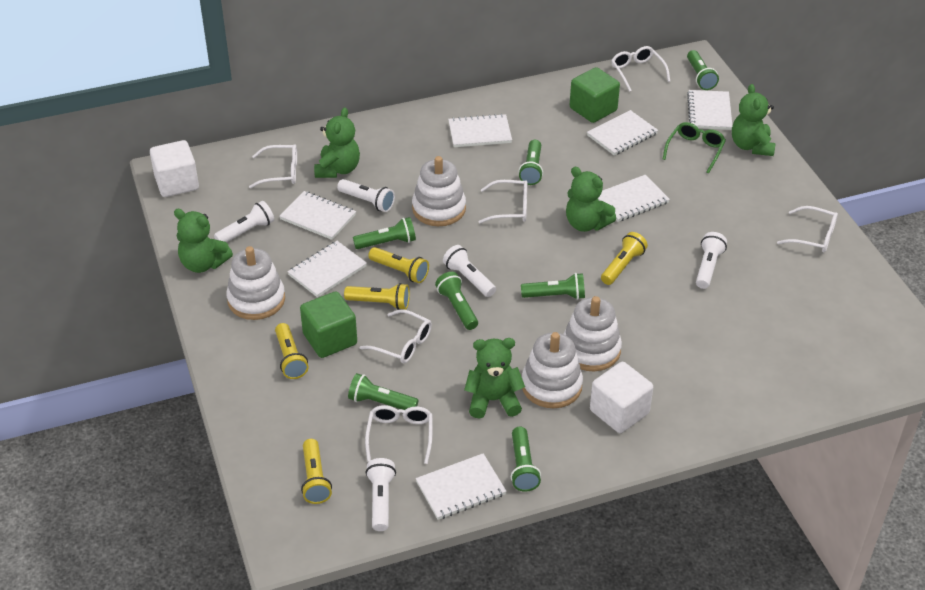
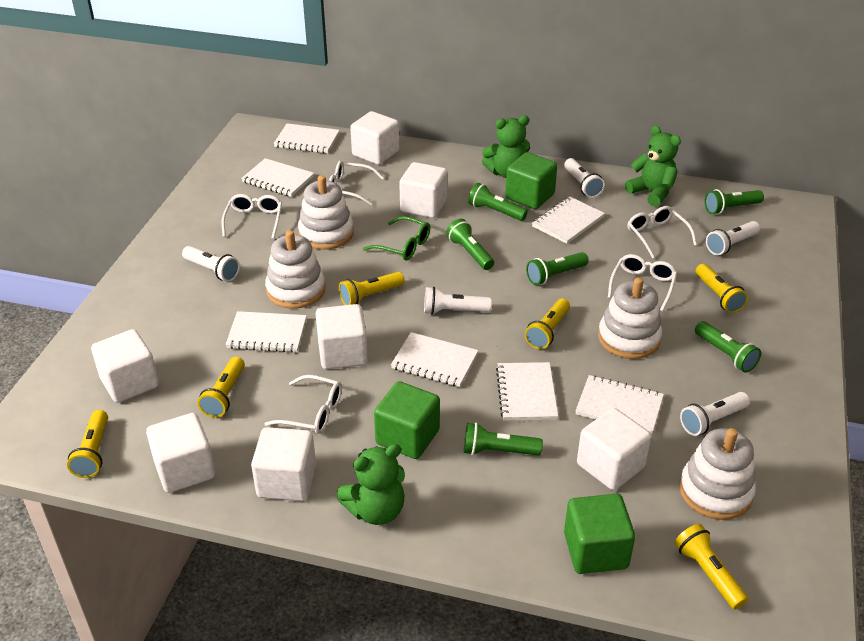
green cube: 2 -> 3
green flashlight: 7 -> 6
green teddy bear: 5 -> 3
white cube: 2 -> 7
white glasses: 6 -> 5
yellow flashlight: 5 -> 6

